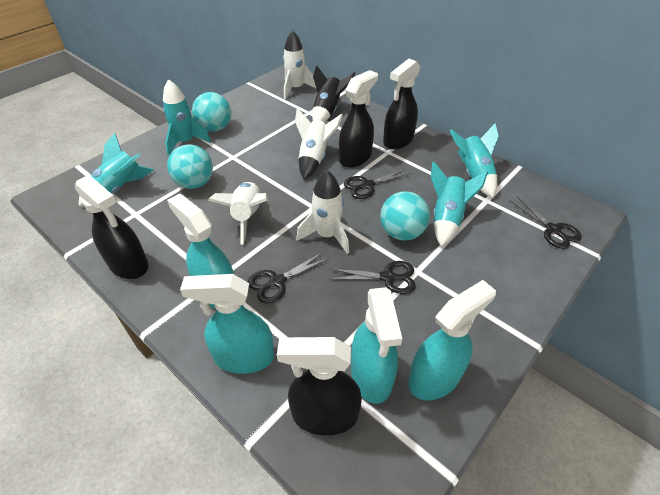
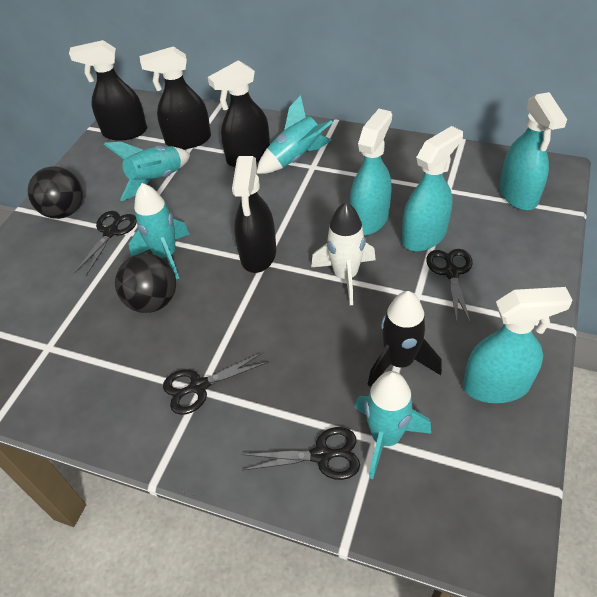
black ball: 0 -> 2
turquoise ball: 3 -> 0
white rocket: 4 -> 1

